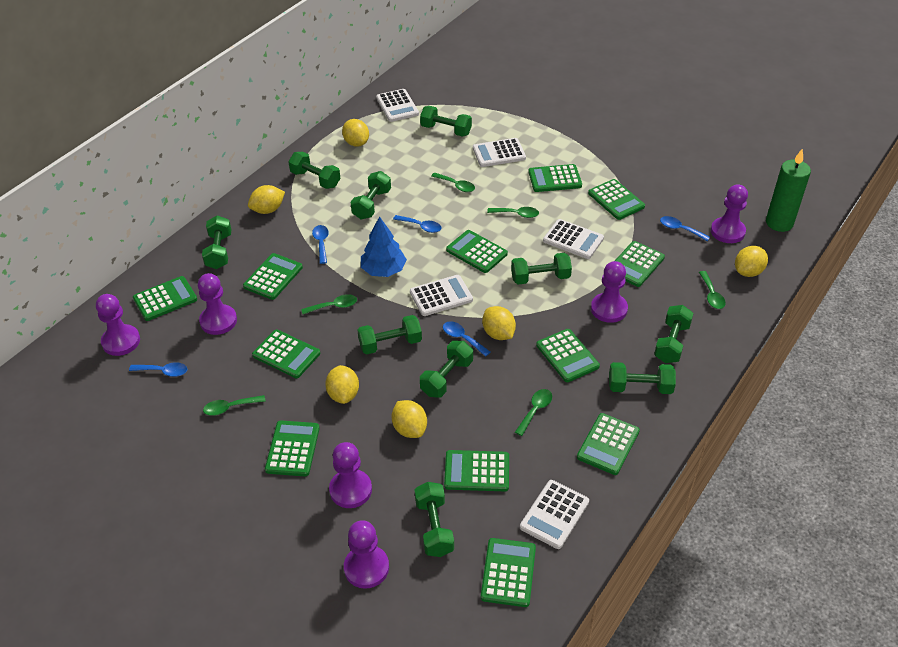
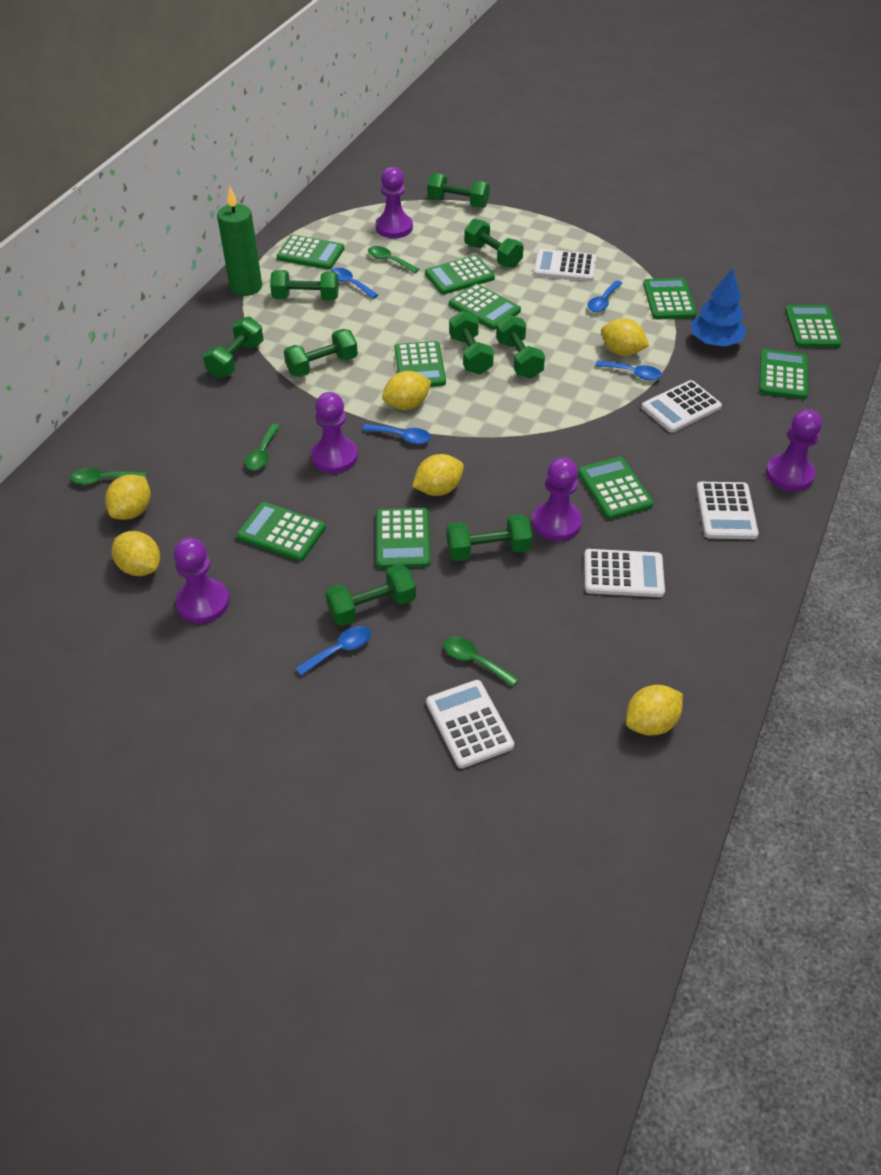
green calculator: 12 -> 10
green dumbbell: 10 -> 9
green spoon: 6 -> 4
purple pawn: 6 -> 5

